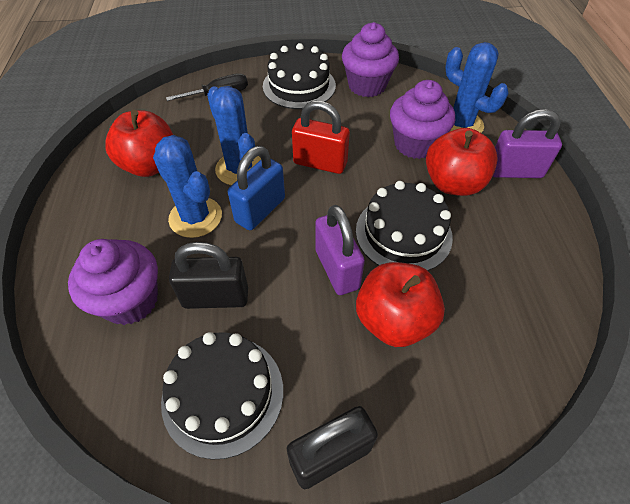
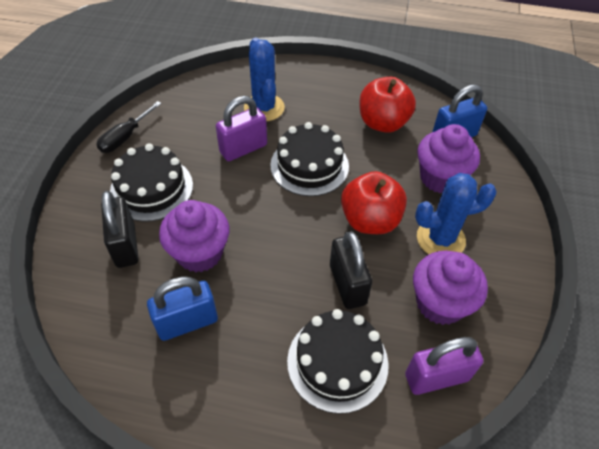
blue cactus: 3 -> 2
blue padlock: 1 -> 2
red apple: 3 -> 2
red padlock: 1 -> 0

